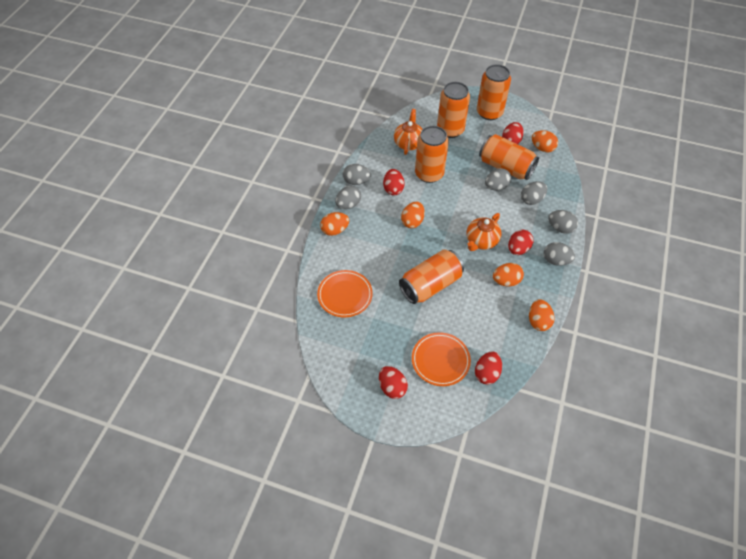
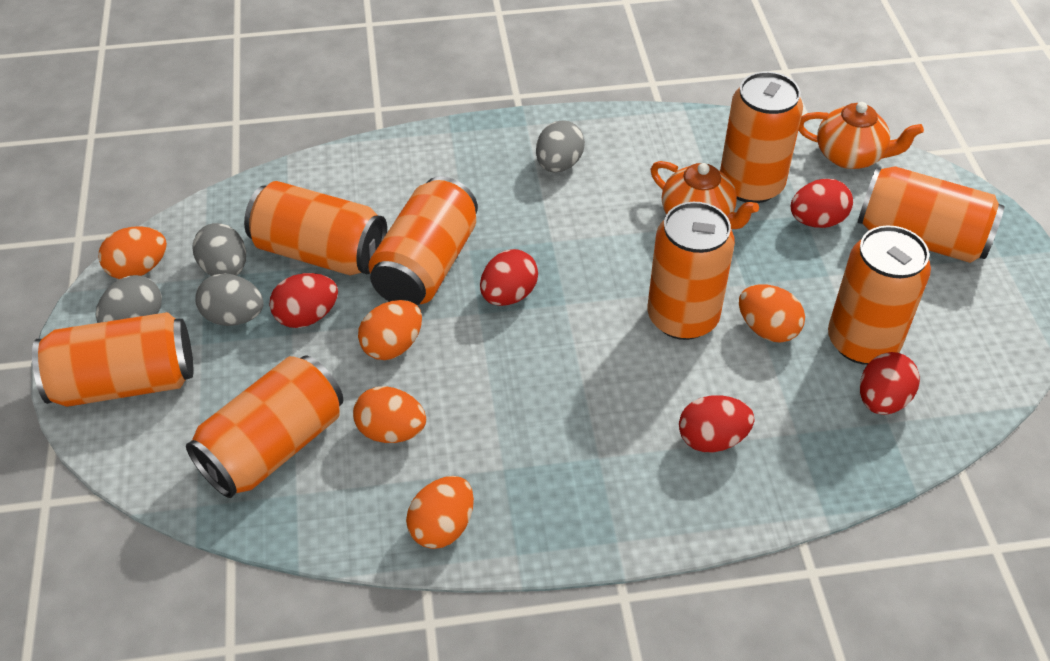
grey egg: 6 -> 4
orange can: 5 -> 8
orange plate: 2 -> 0

